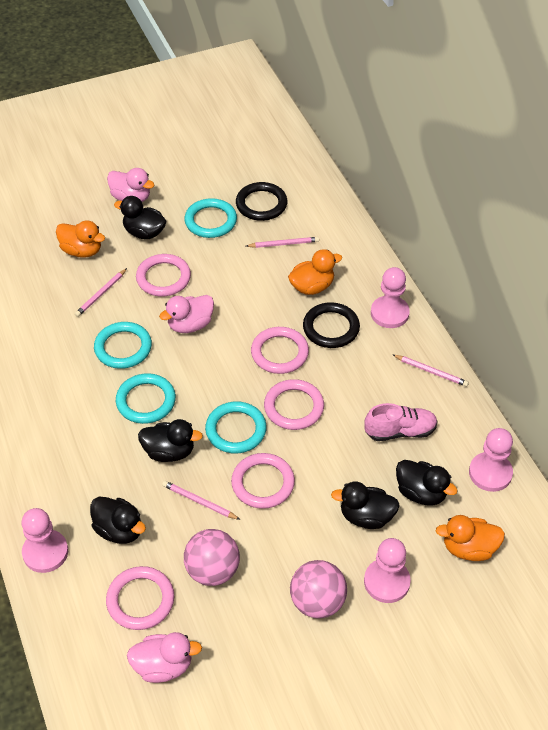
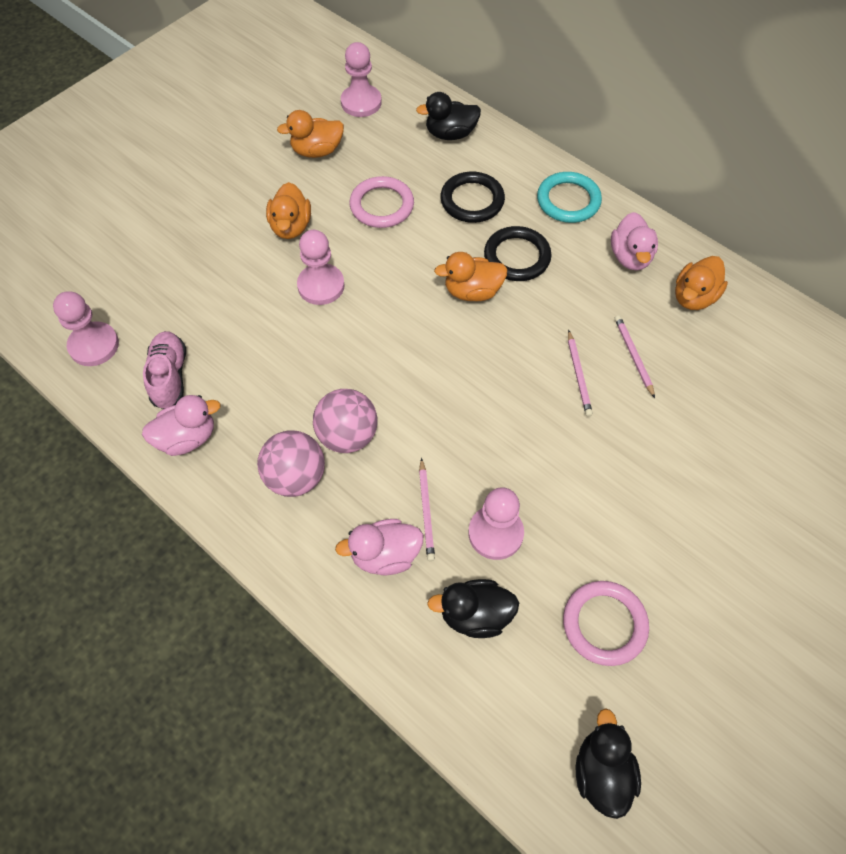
black duck: 5 -> 3
orange duck: 3 -> 4
pink pencil: 4 -> 3
pink ring: 5 -> 2
turquoise ring: 4 -> 1

